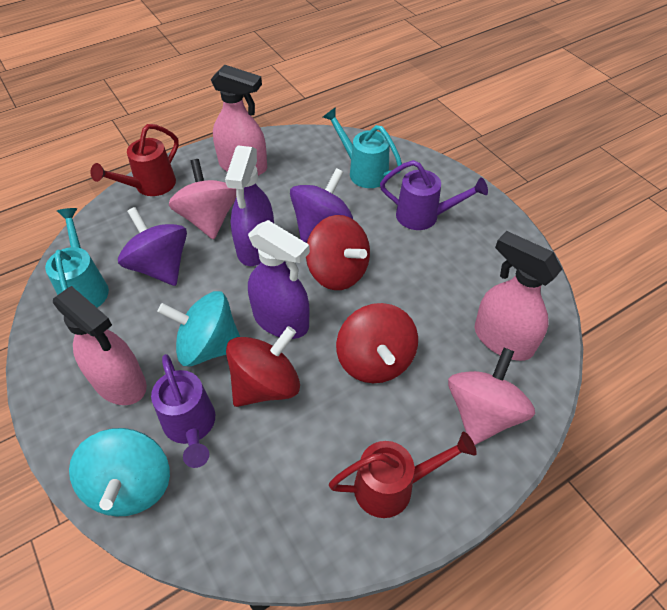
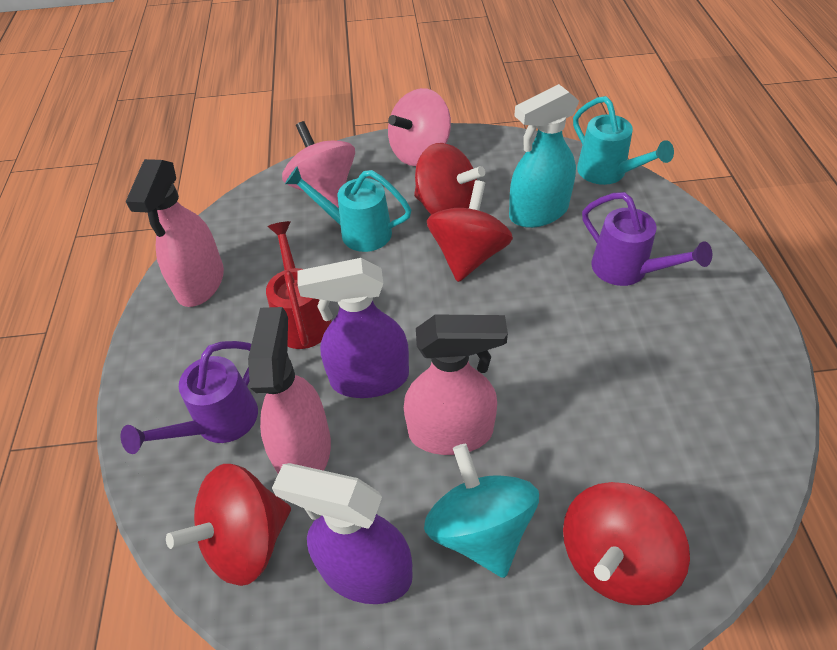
purple spinning top: 2 -> 0
red spinning top: 3 -> 4
red watering can: 2 -> 1
turquoise spinning top: 2 -> 1
turquoise spray bottle: 0 -> 1

